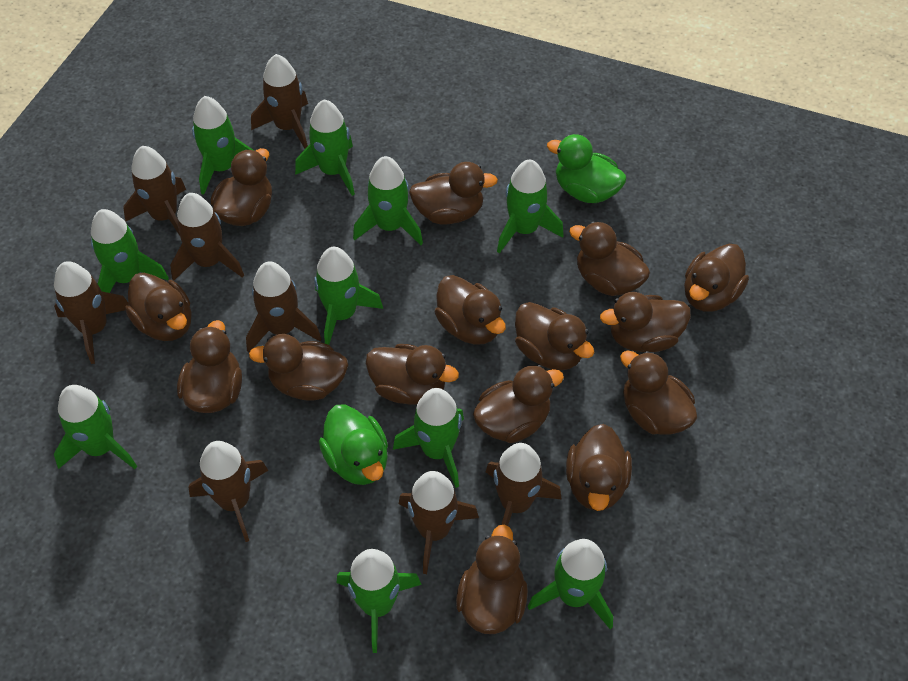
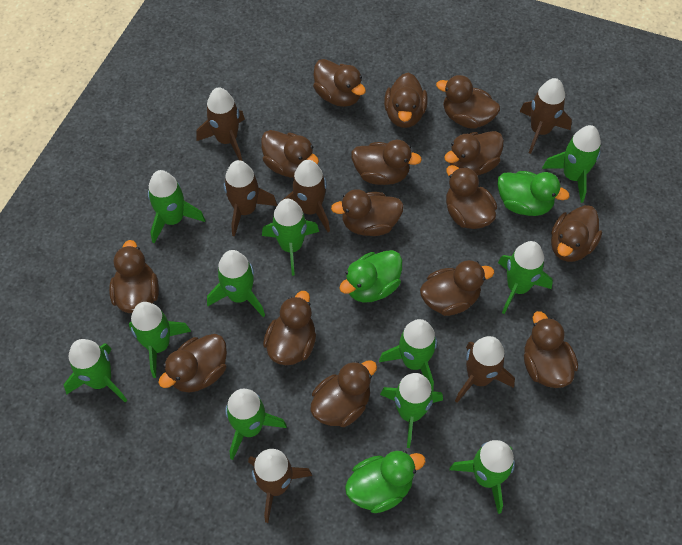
brown rocket: 8 -> 6
green duck: 2 -> 3
green rocket: 10 -> 11

